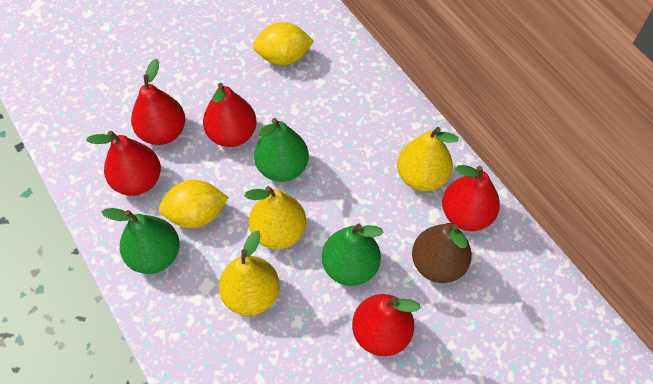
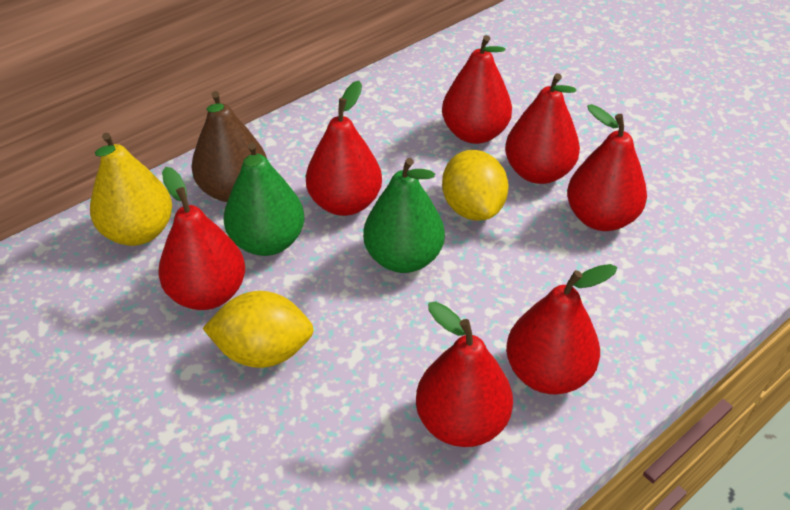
green pear: 3 -> 2
red pear: 5 -> 7
yellow pear: 3 -> 1

